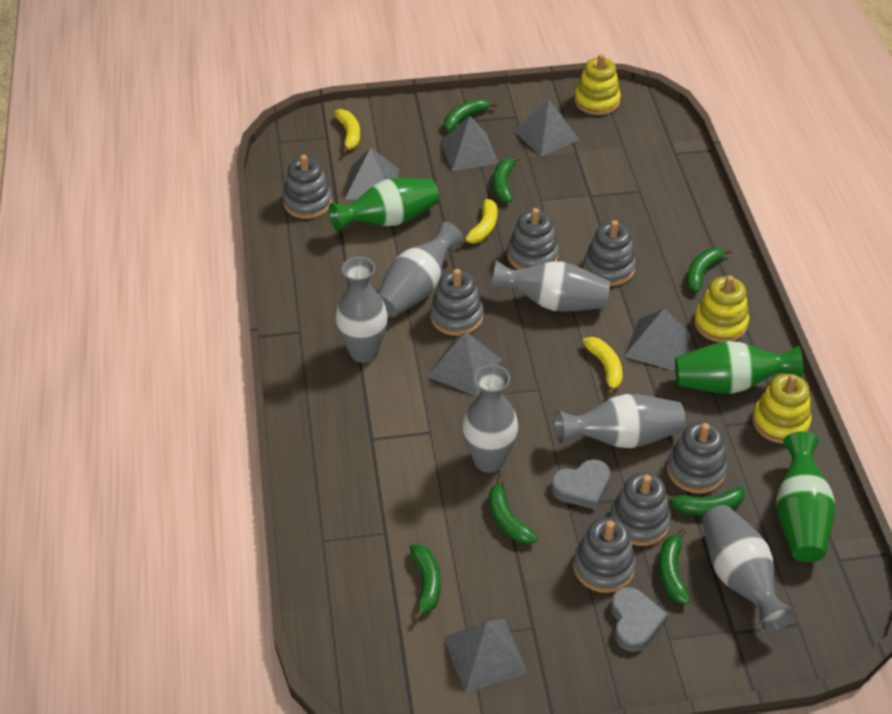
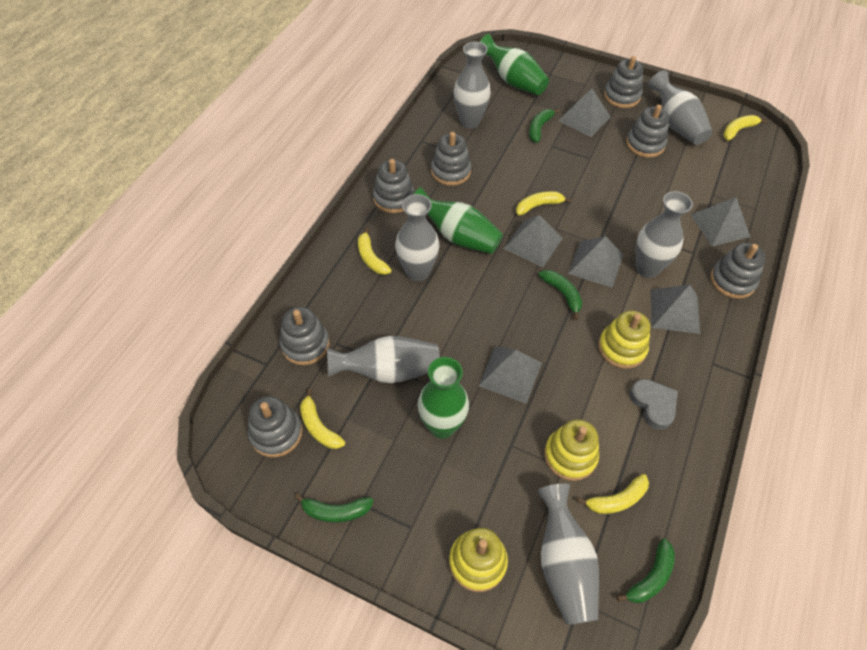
green banana: 7 -> 4
grey heart: 2 -> 1
yellow banana: 3 -> 5

